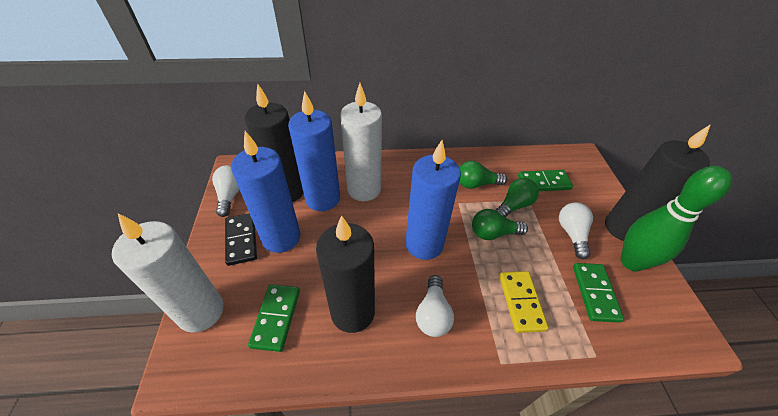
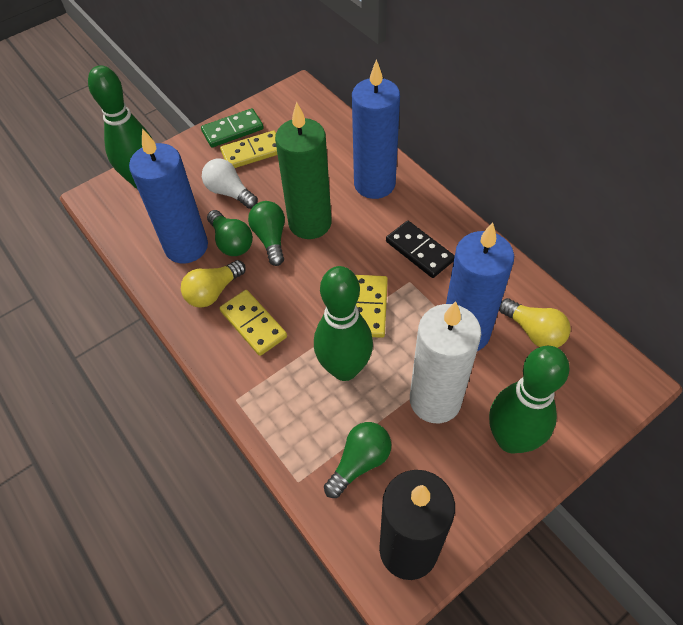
black candle: 3 -> 1
green bowling pin: 1 -> 3
green candle: 0 -> 1
green domino: 3 -> 1
white candle: 2 -> 1
white light bulb: 3 -> 1
yellow domino: 1 -> 3
yellow light bulb: 0 -> 2

